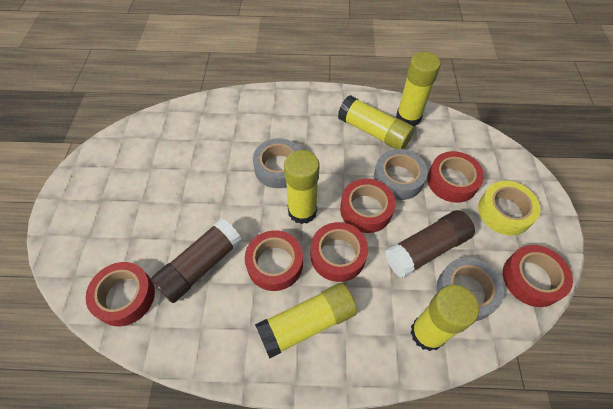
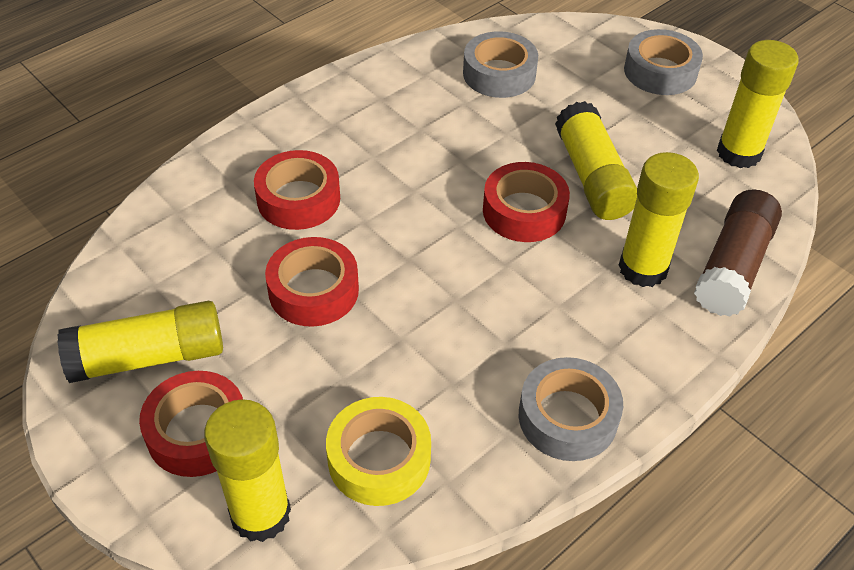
brown glue stick: 2 -> 1
red tape: 6 -> 4

